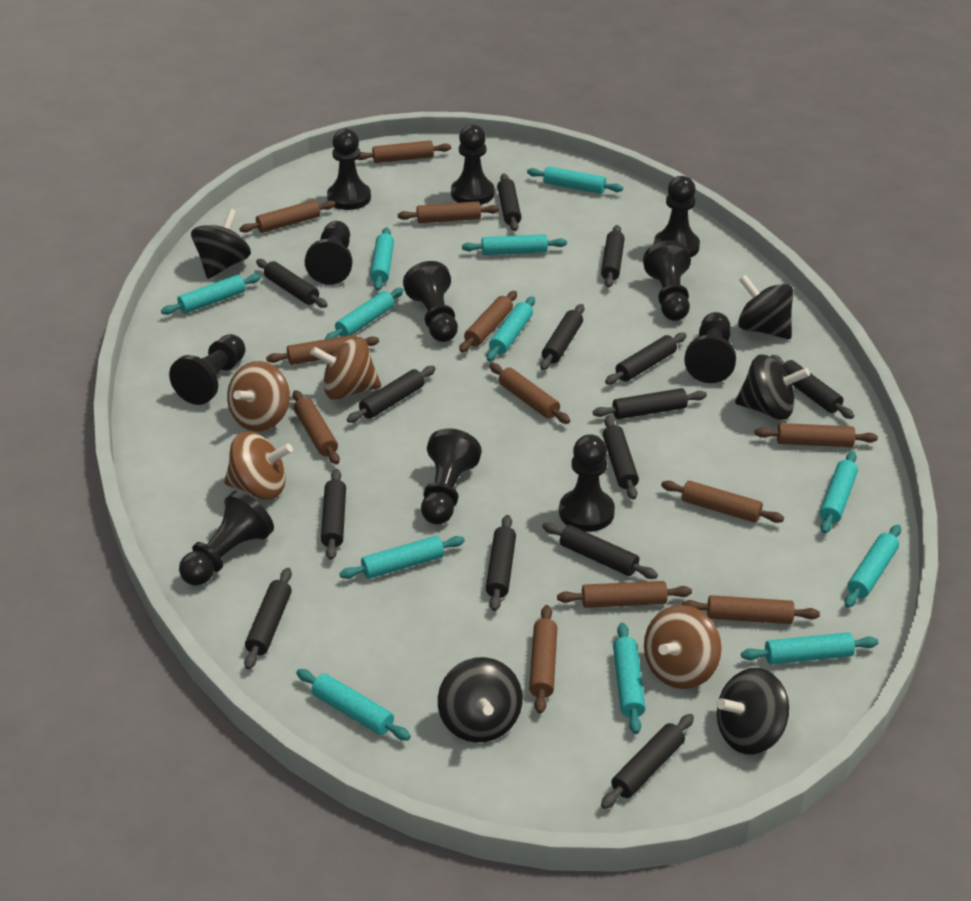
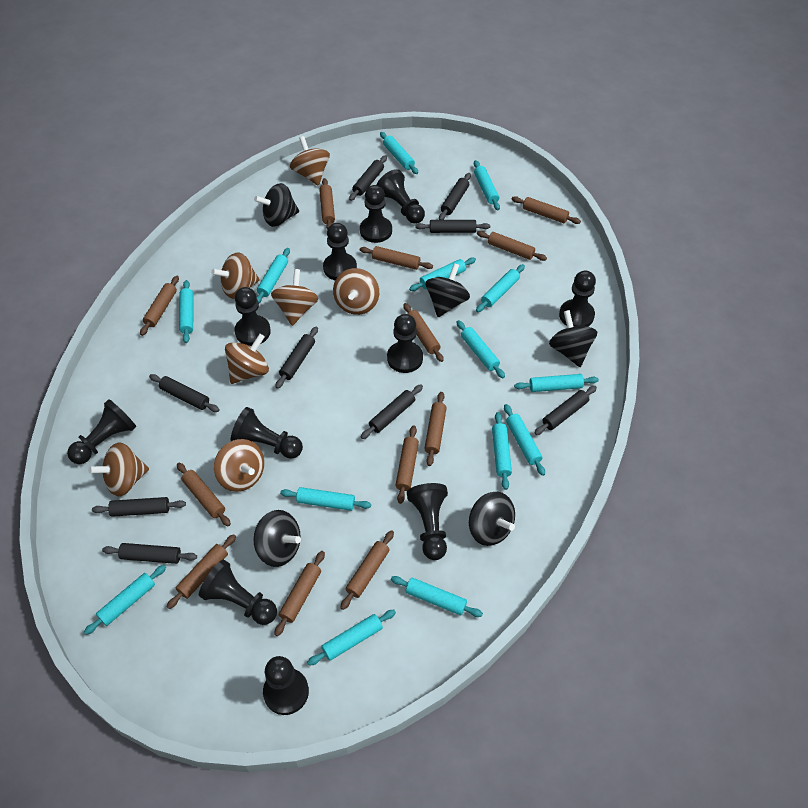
black rolling pin: 14 -> 9
brown spinning top: 4 -> 7
turquoise rolling pin: 12 -> 14

